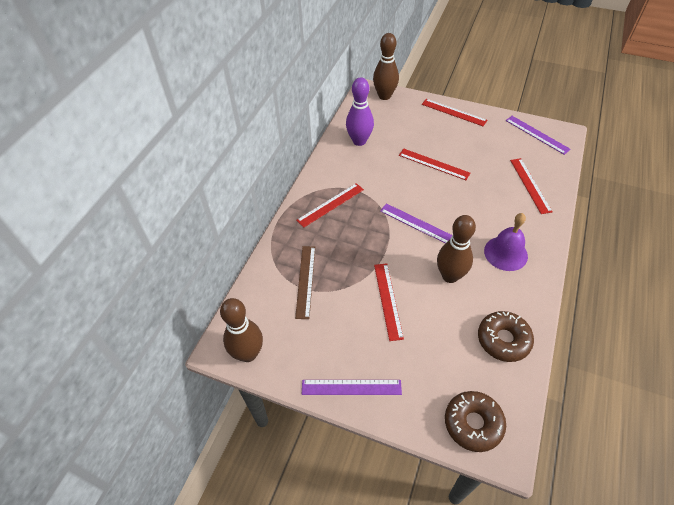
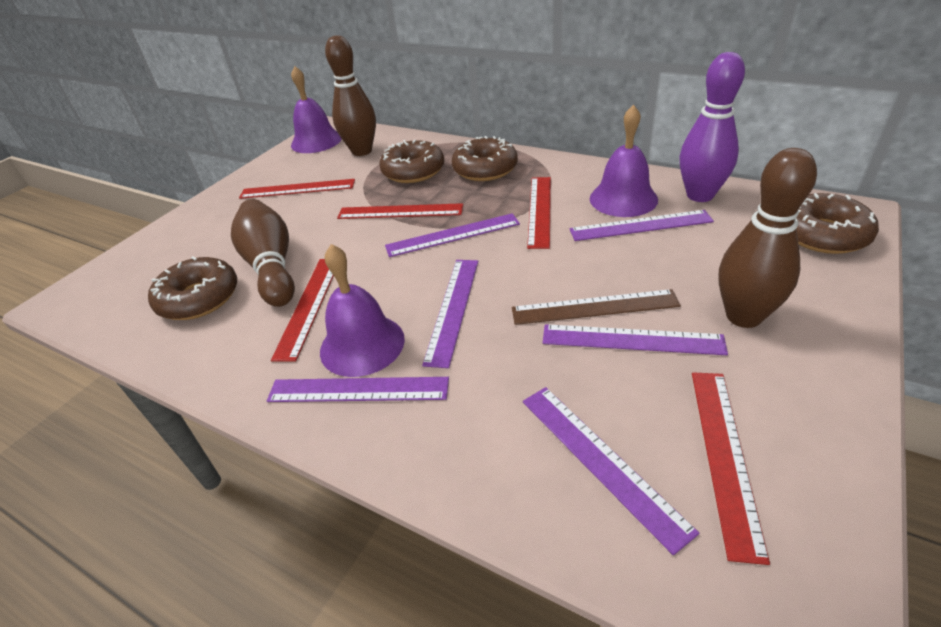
brown donut: 2 -> 4
purple bell: 1 -> 3
purple ruler: 3 -> 6

